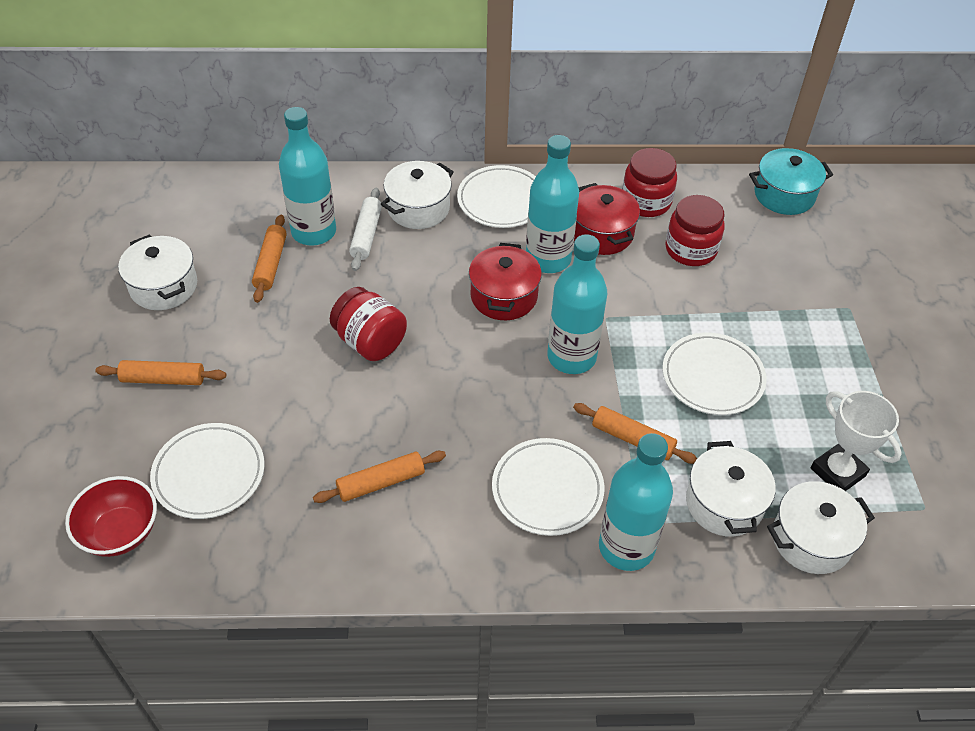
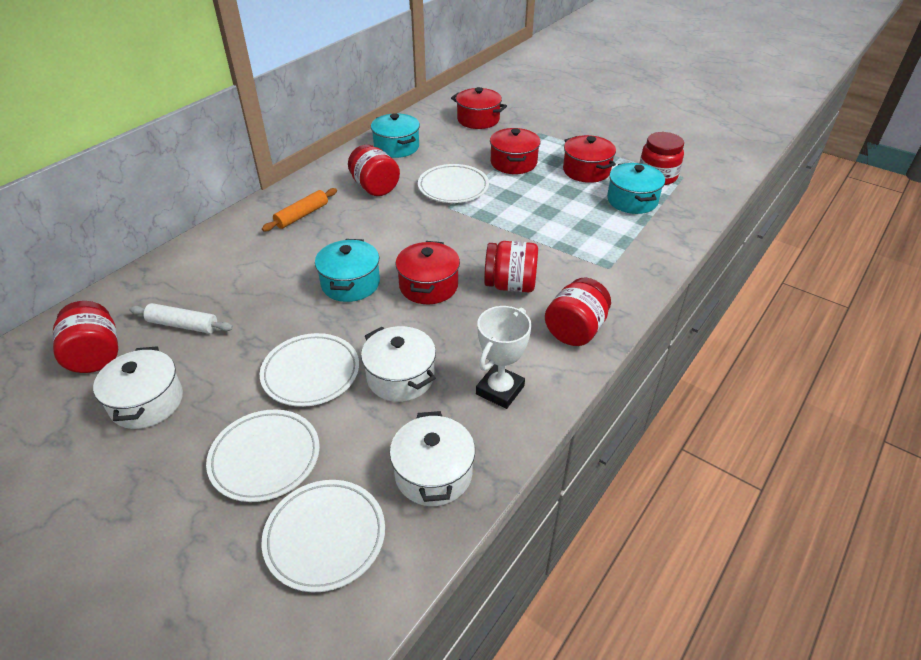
orange rolling pin: 4 -> 1
red bowl: 1 -> 0
red jar: 3 -> 5
red pot: 2 -> 4
turquoise bottle: 4 -> 0
turquoise pot: 1 -> 3
white pot: 4 -> 3

